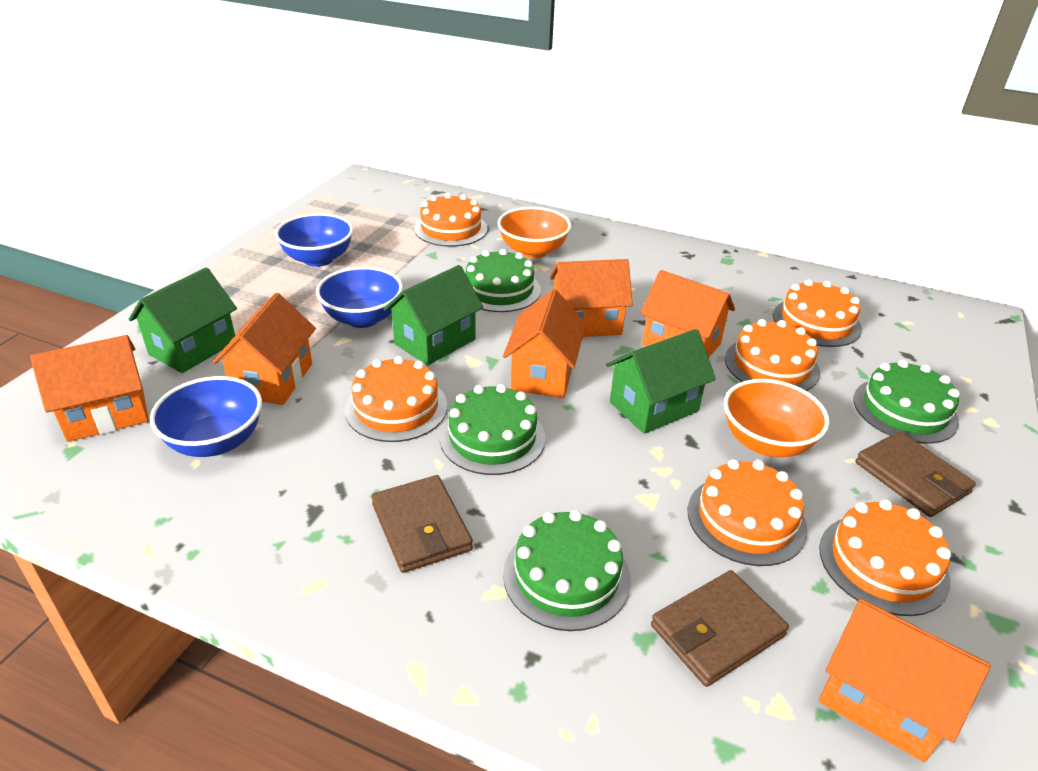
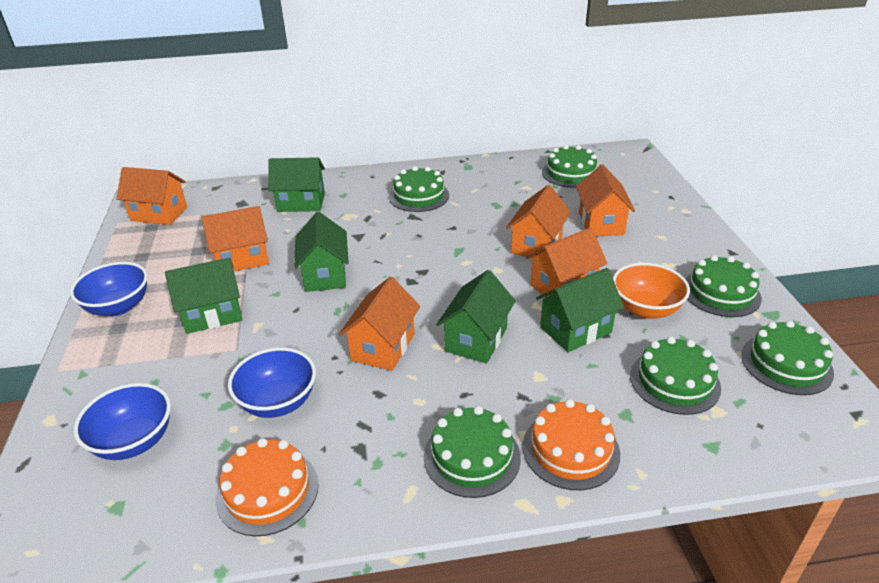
brown wallet: 3 -> 0
green cake: 4 -> 6
green house: 3 -> 5
orange bowl: 2 -> 1
orange cake: 6 -> 2

